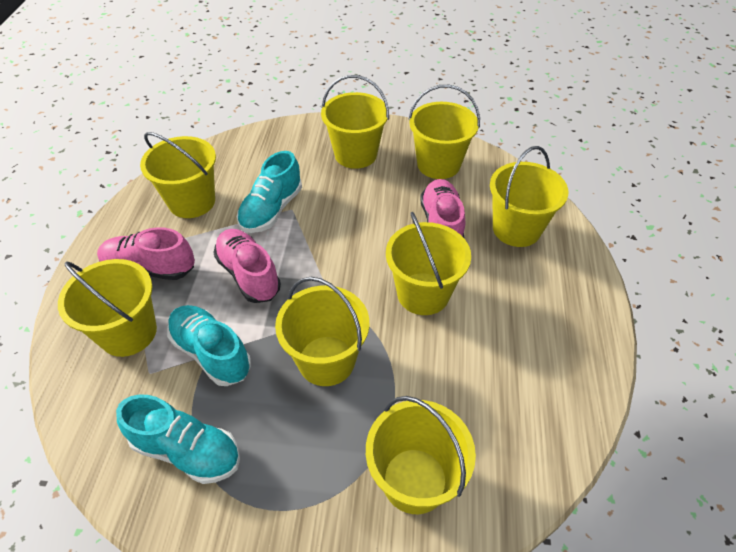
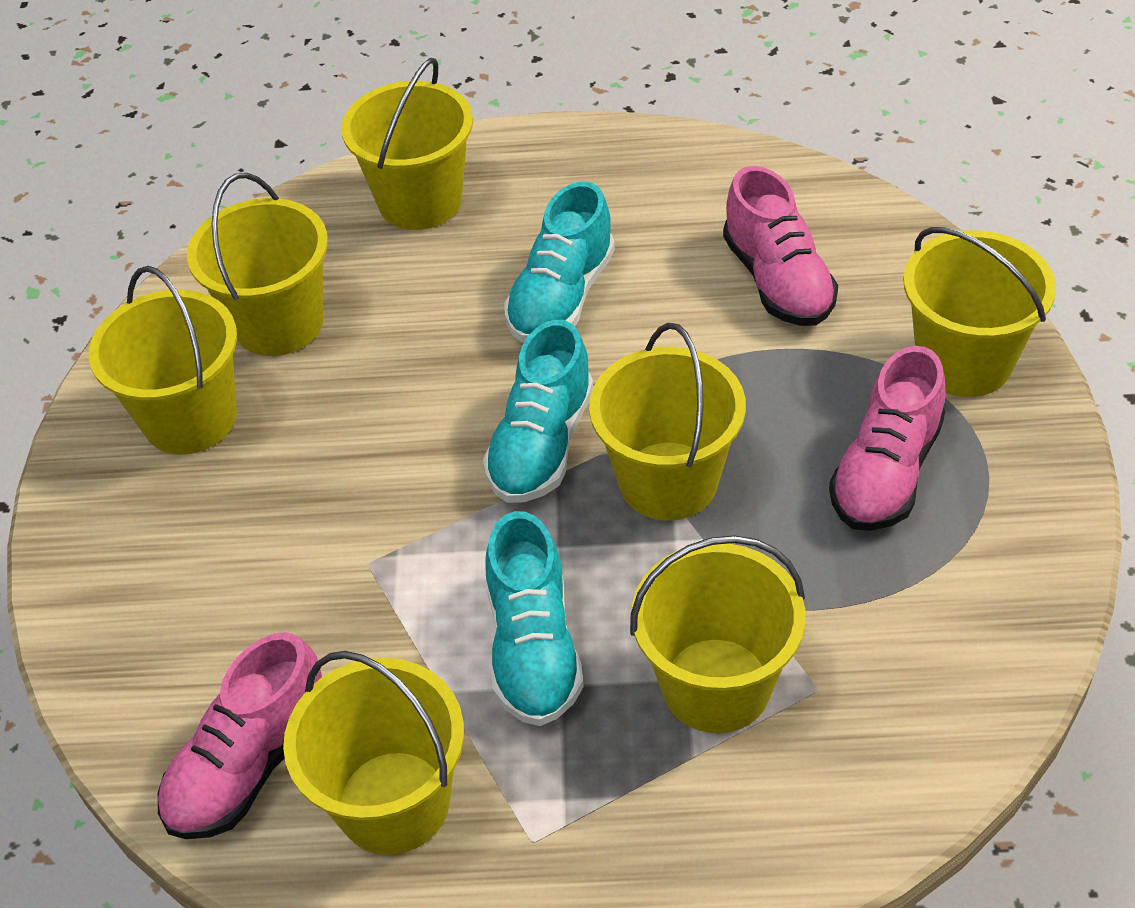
yellow bucket: 8 -> 7

